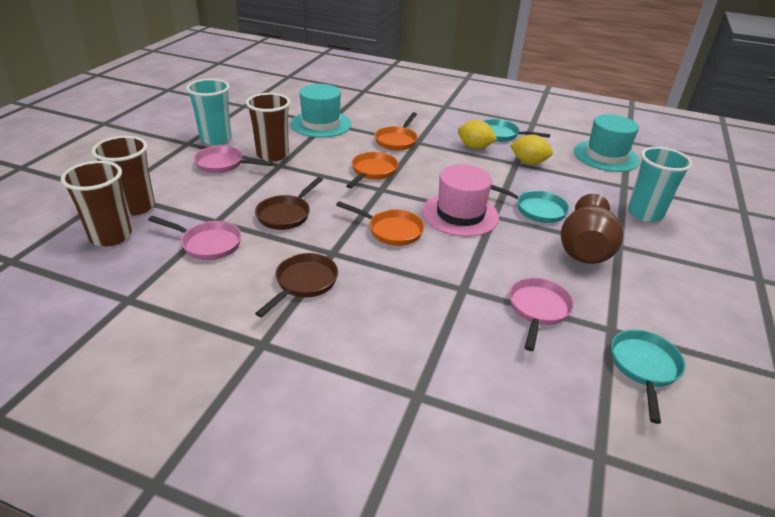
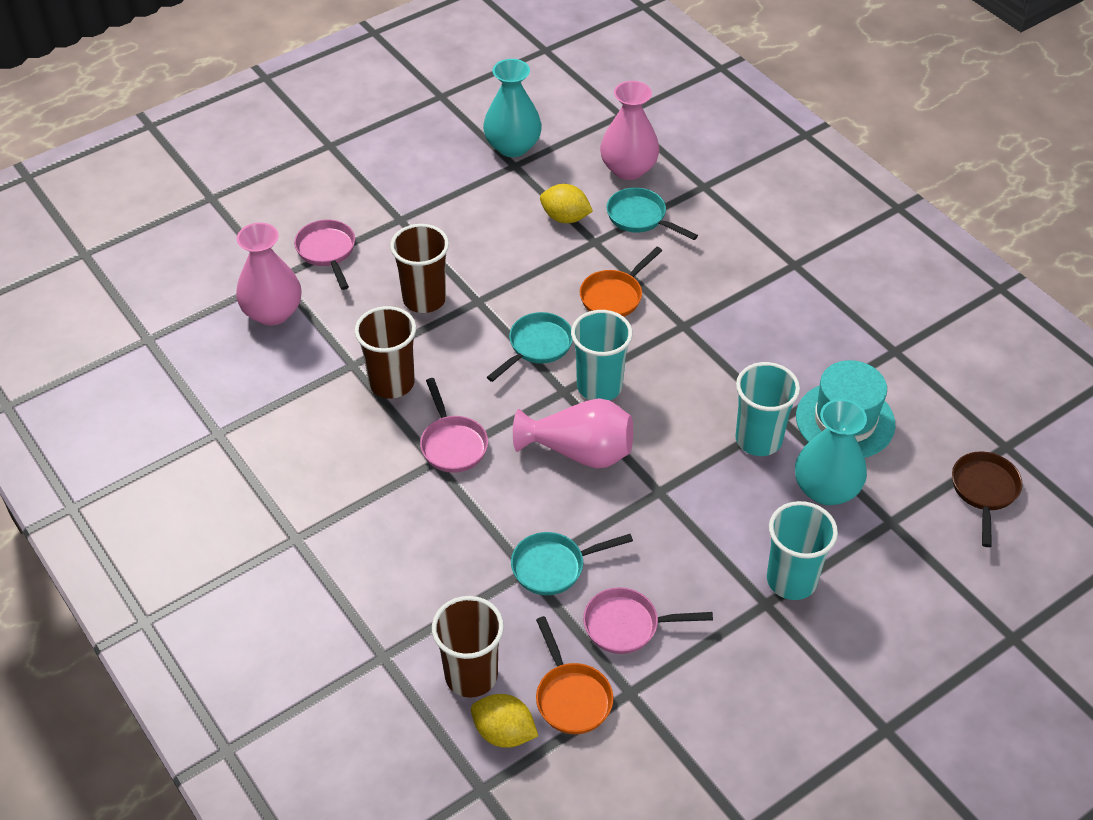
brown pan: 2 -> 1
brown vase: 1 -> 0
orange pan: 3 -> 2
pink hat: 1 -> 0
pink vase: 0 -> 3
turquoise cup: 2 -> 3
turquoise hat: 2 -> 1
turquoise vase: 0 -> 2

